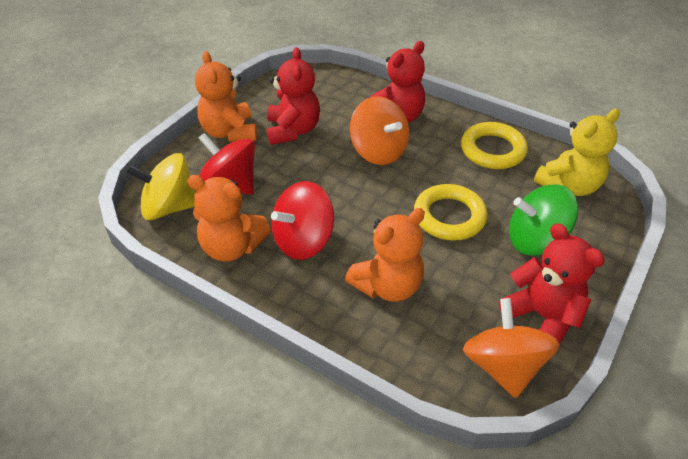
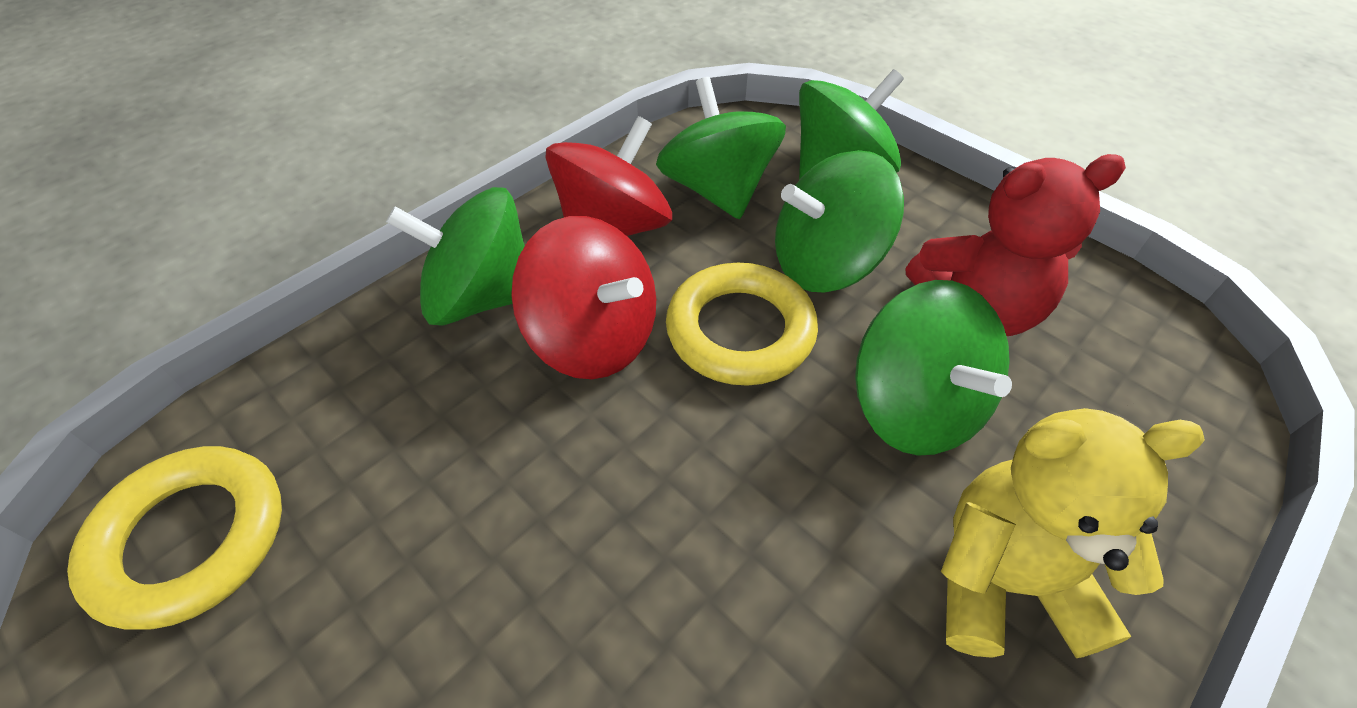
green spinning top: 1 -> 5
orange spinning top: 2 -> 0
orange teddy bear: 3 -> 0
red teddy bear: 3 -> 1
yellow spinning top: 1 -> 0

